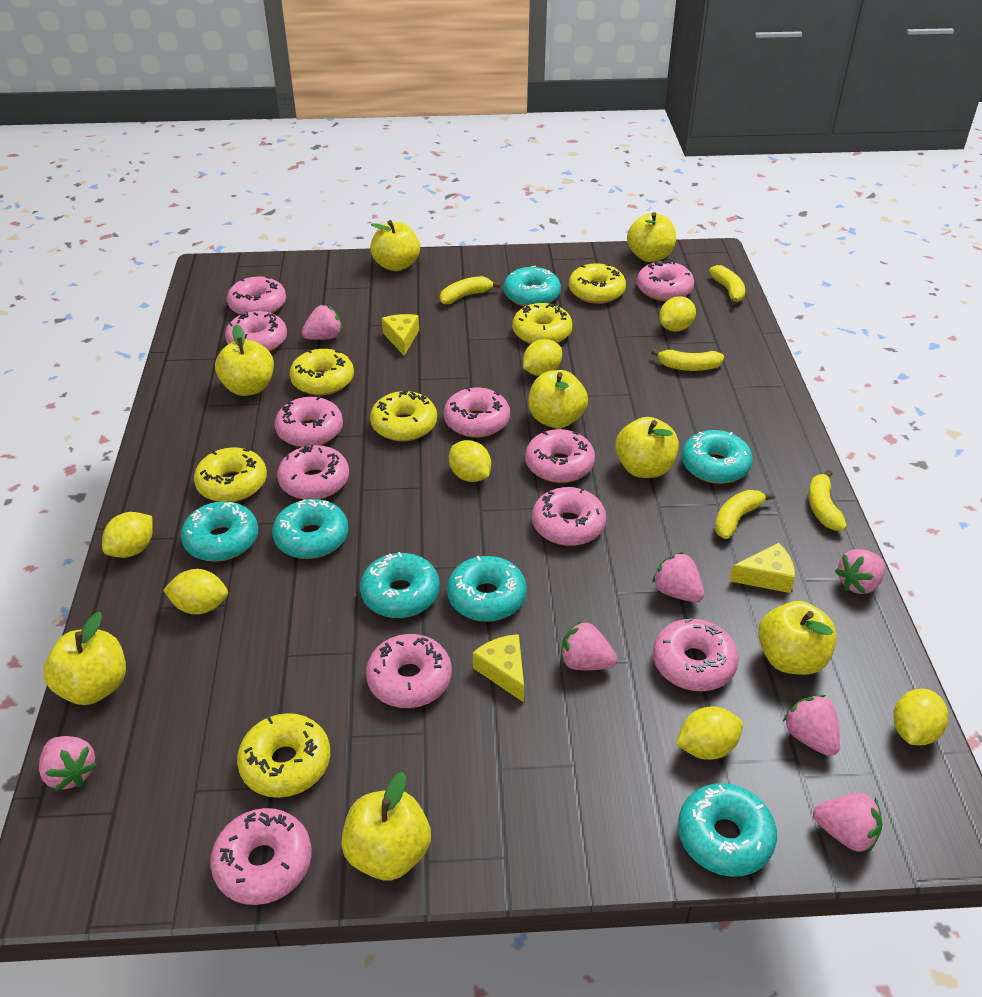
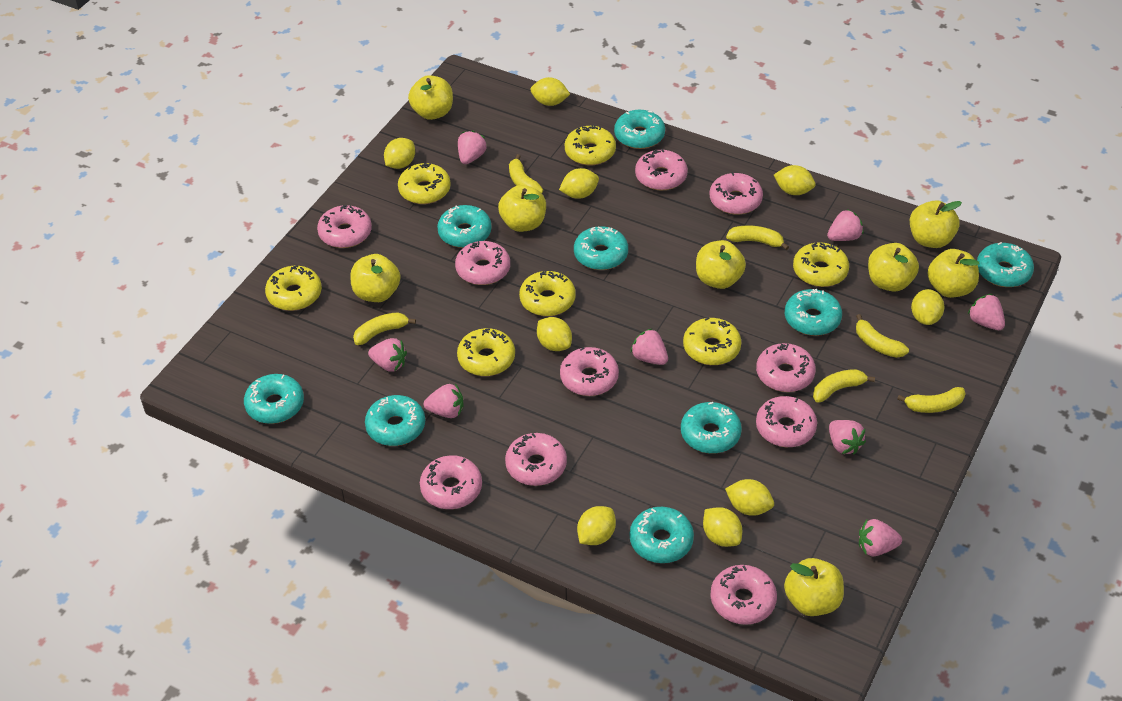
pink donut: 11 -> 10
pink strawberry: 7 -> 8
turquoise donut: 7 -> 9
yellow banana: 5 -> 6
yellow cheese: 3 -> 0
yellow donut: 6 -> 7
yellow lemon: 7 -> 9

